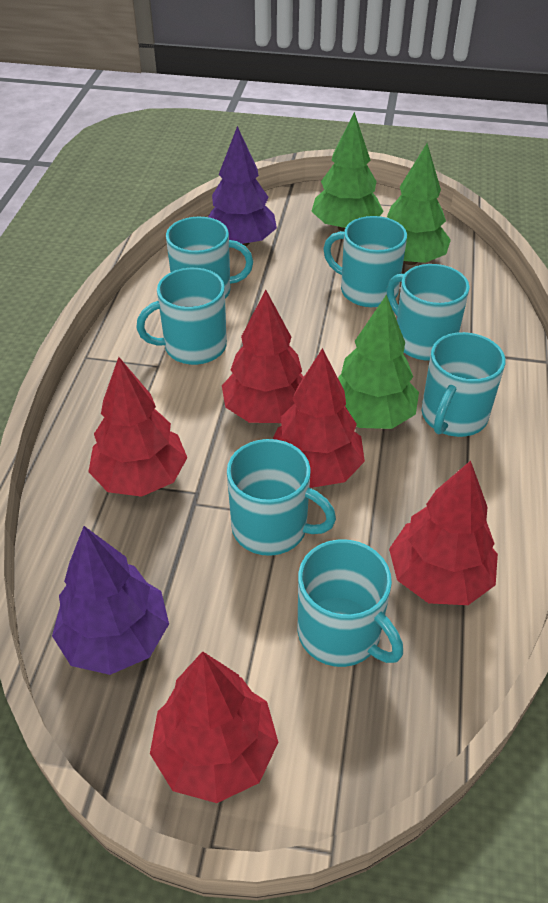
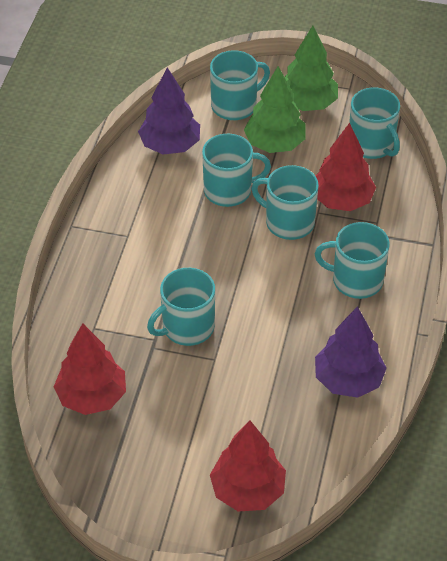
green tree: 3 -> 2
red tree: 5 -> 3
turquoise mug: 7 -> 6

